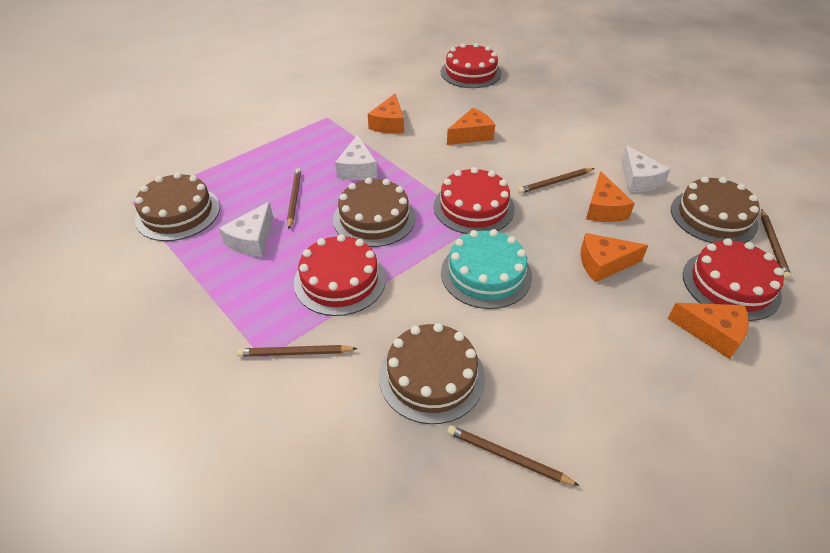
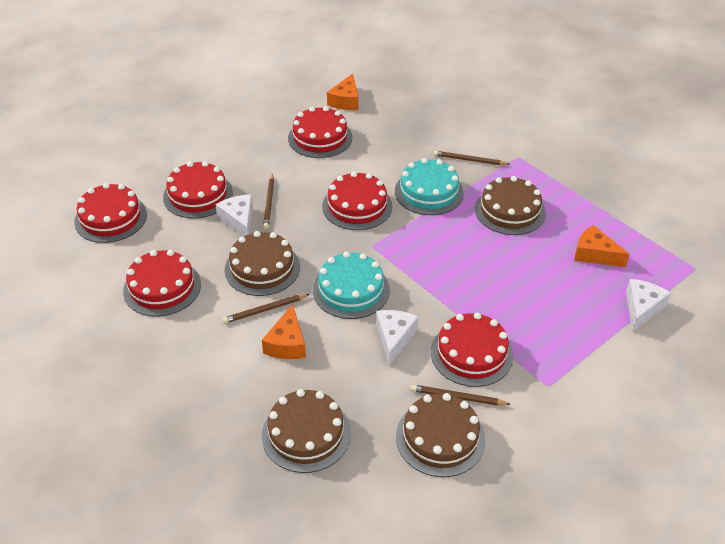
brown pencil: 5 -> 4
orange cheese: 5 -> 3
red cake: 4 -> 6
turquoise cake: 1 -> 2

